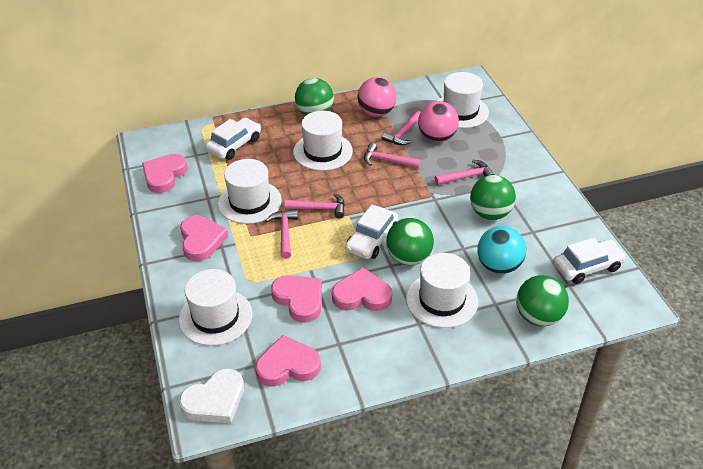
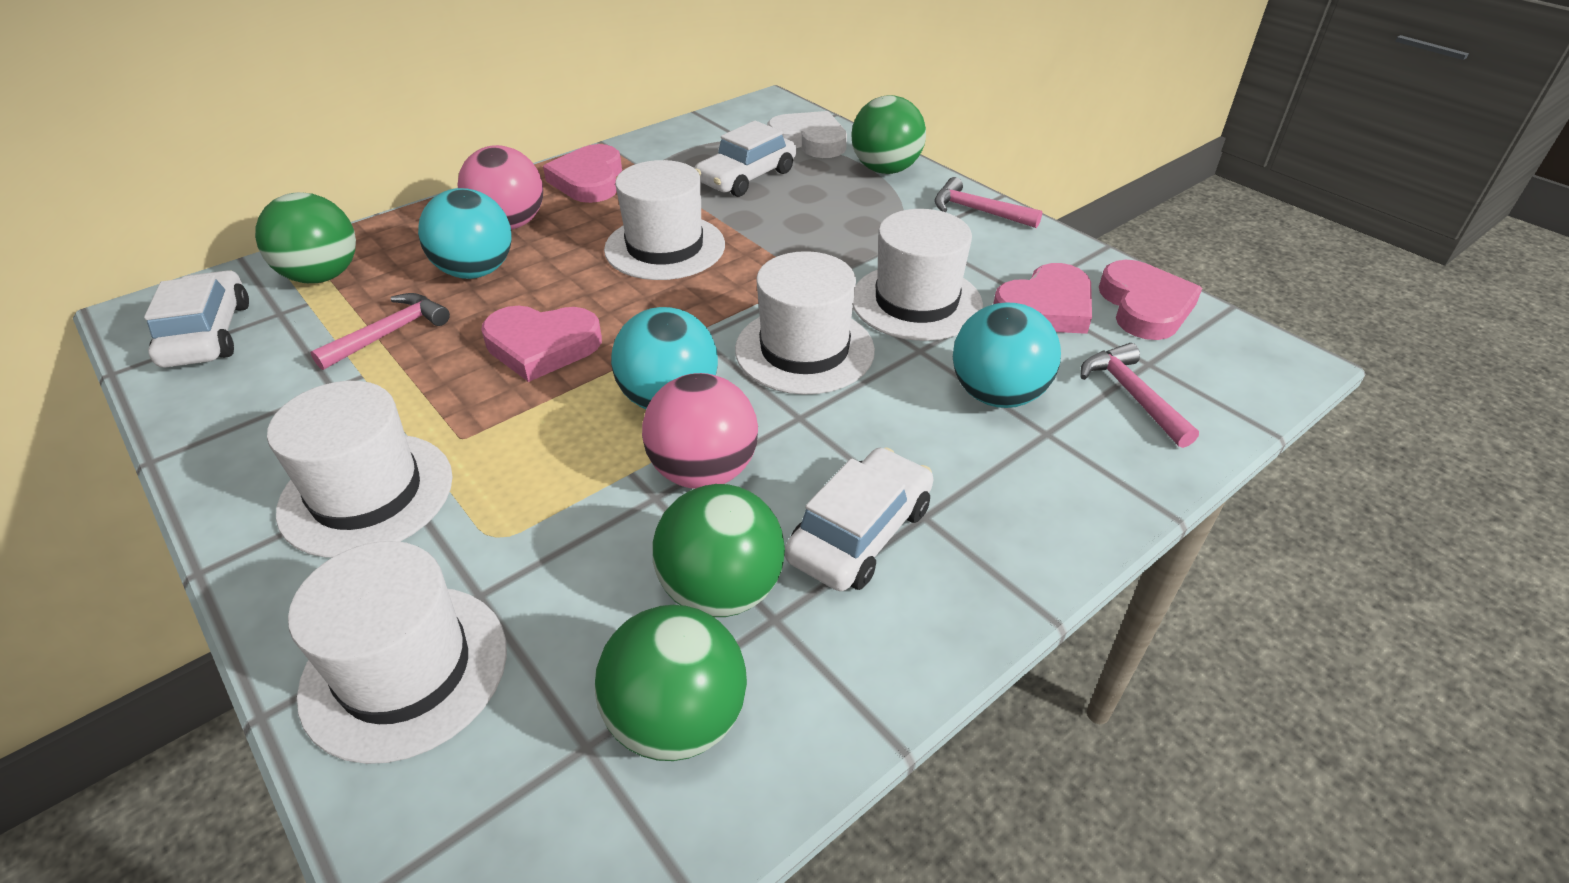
pink hammer: 5 -> 3
pink heart: 5 -> 4
turquoise ball: 1 -> 3

